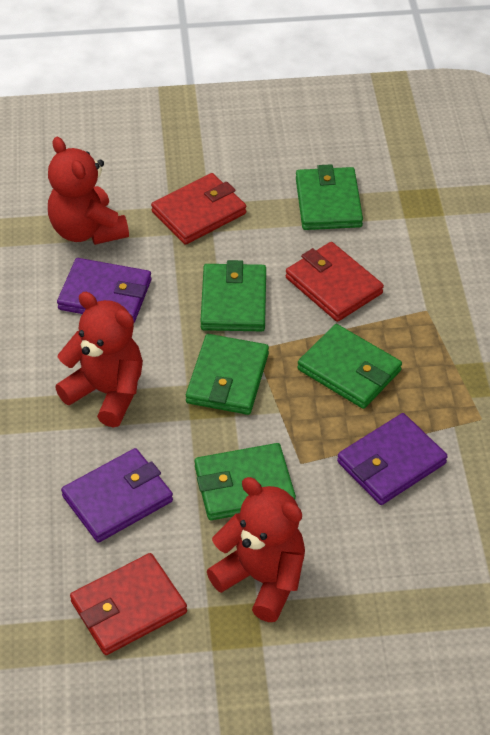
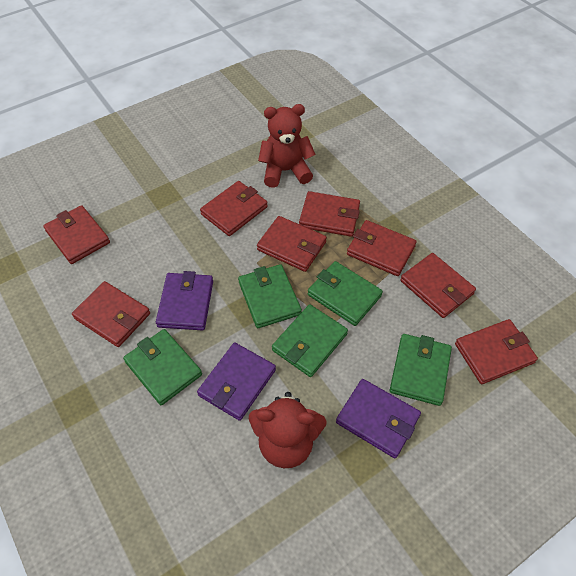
red teddy bear: 3 -> 2
red wallet: 3 -> 8

